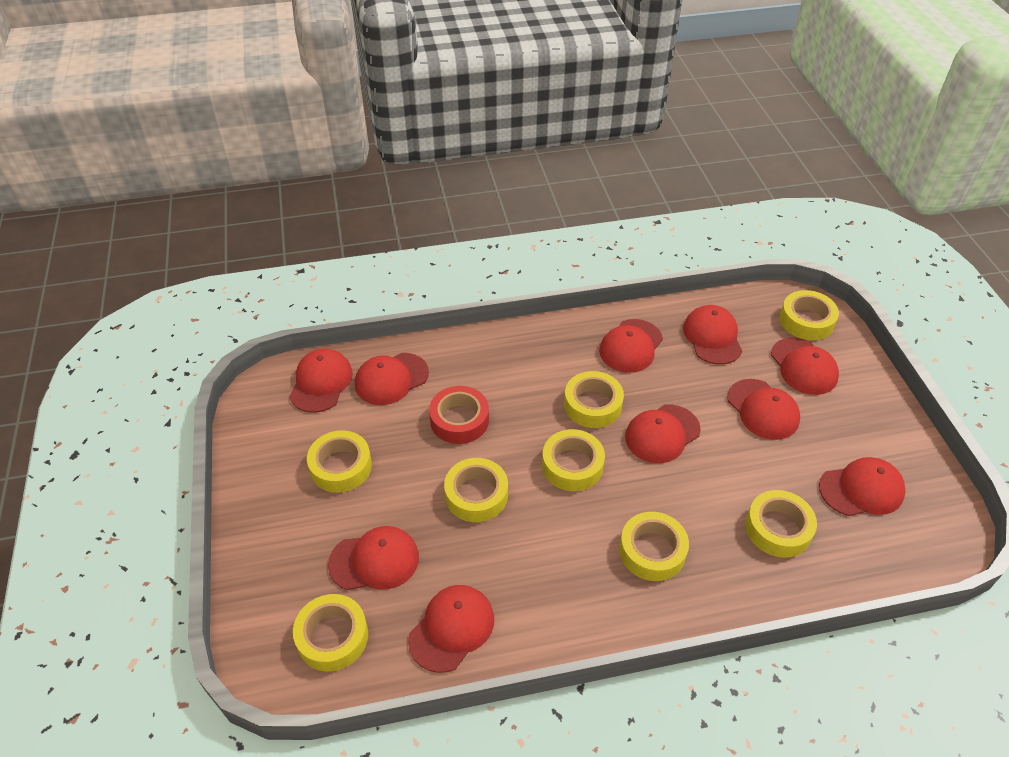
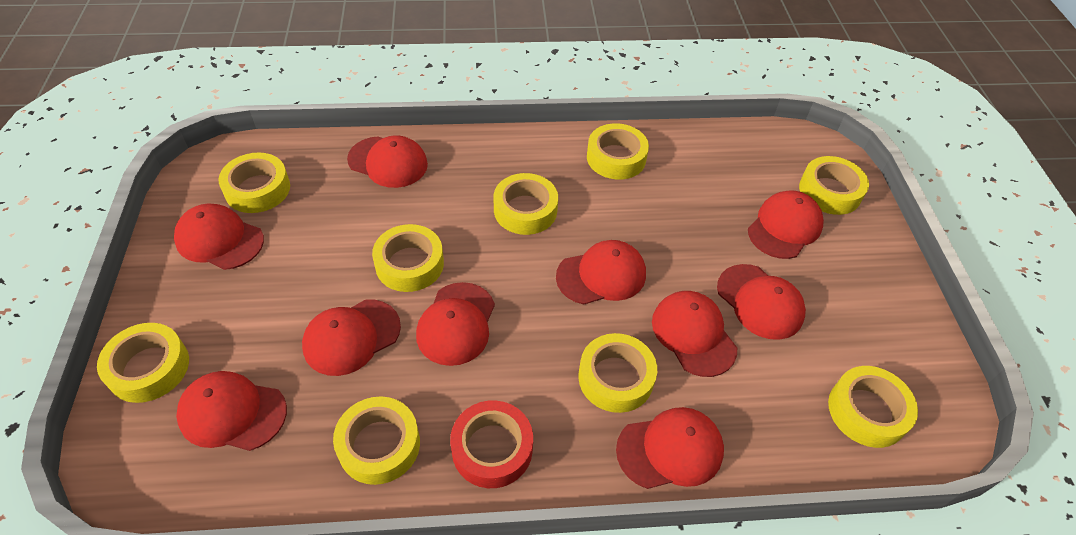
yellow tape: 8 -> 9

